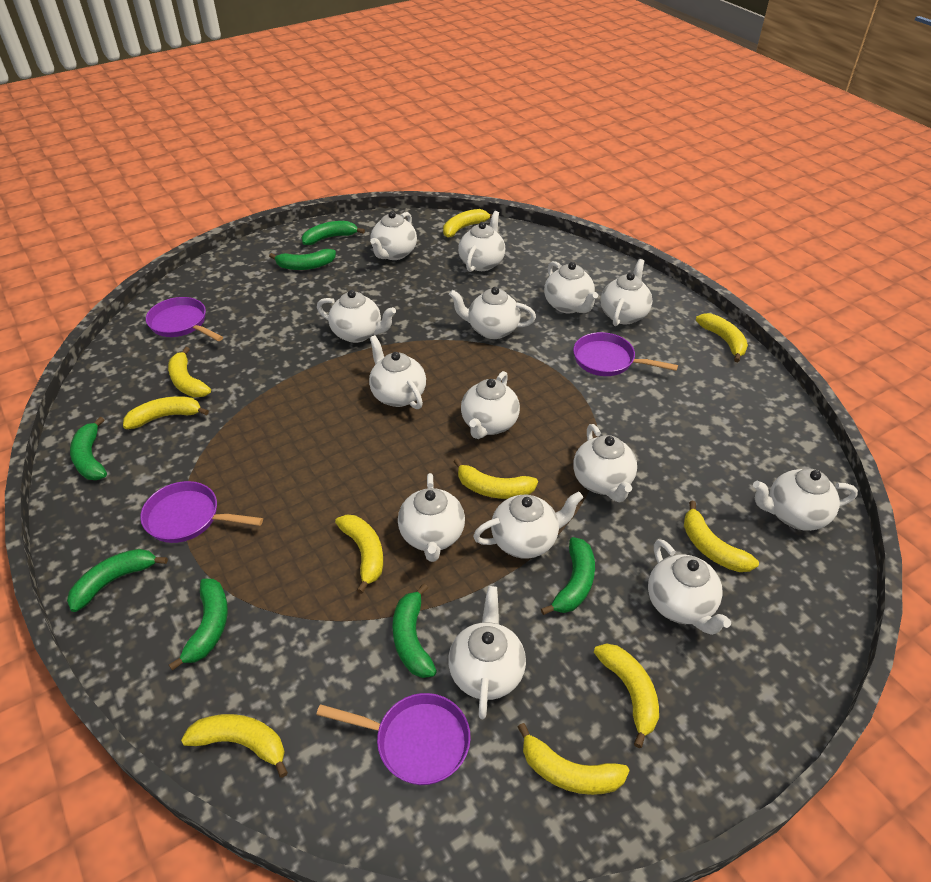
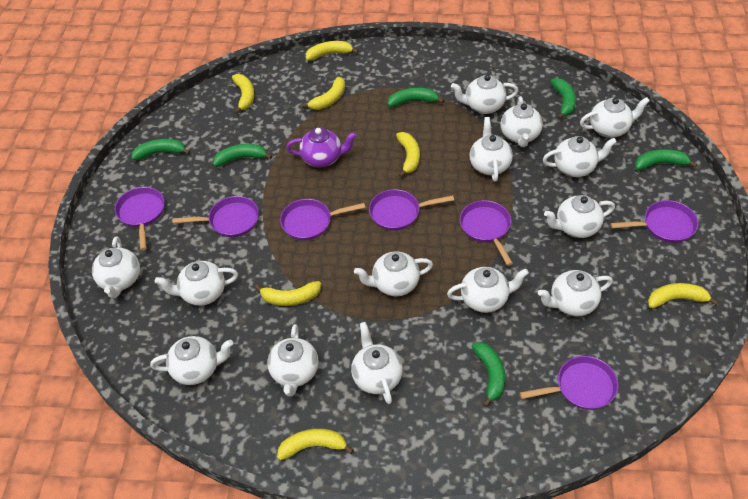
green banana: 7 -> 6
purple pan: 4 -> 7
purple teapot: 0 -> 1
yellow banana: 10 -> 7

